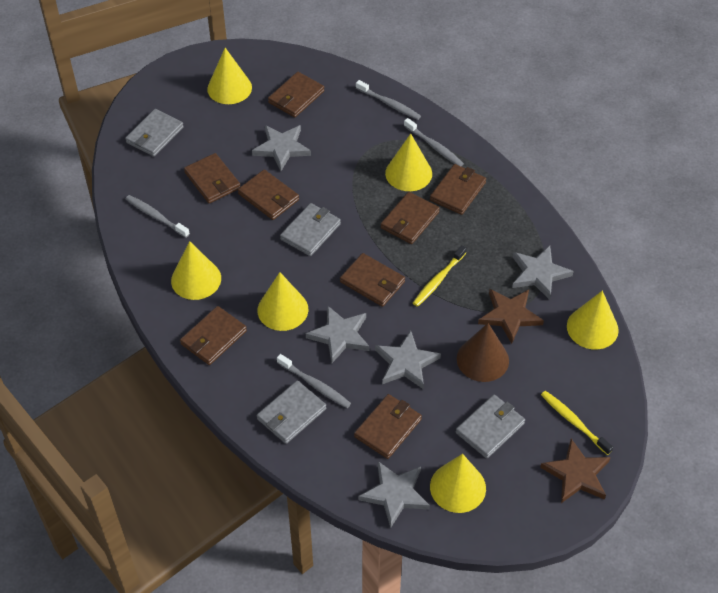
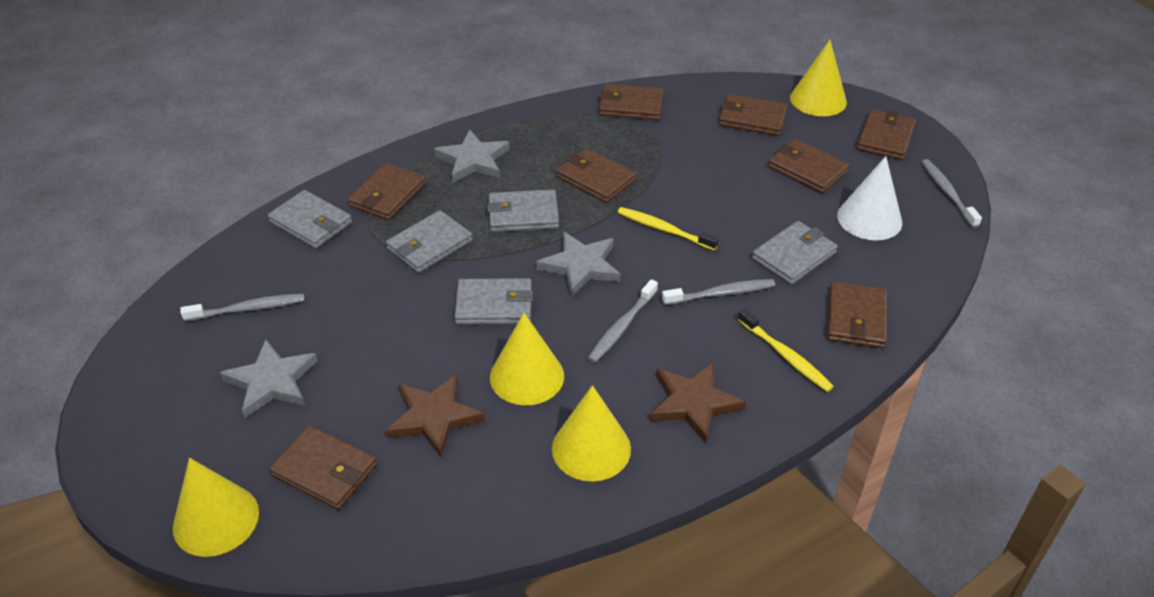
brown cone: 1 -> 0
grey star: 5 -> 3
grey wallet: 4 -> 5
white cone: 0 -> 1
yellow cone: 6 -> 4

